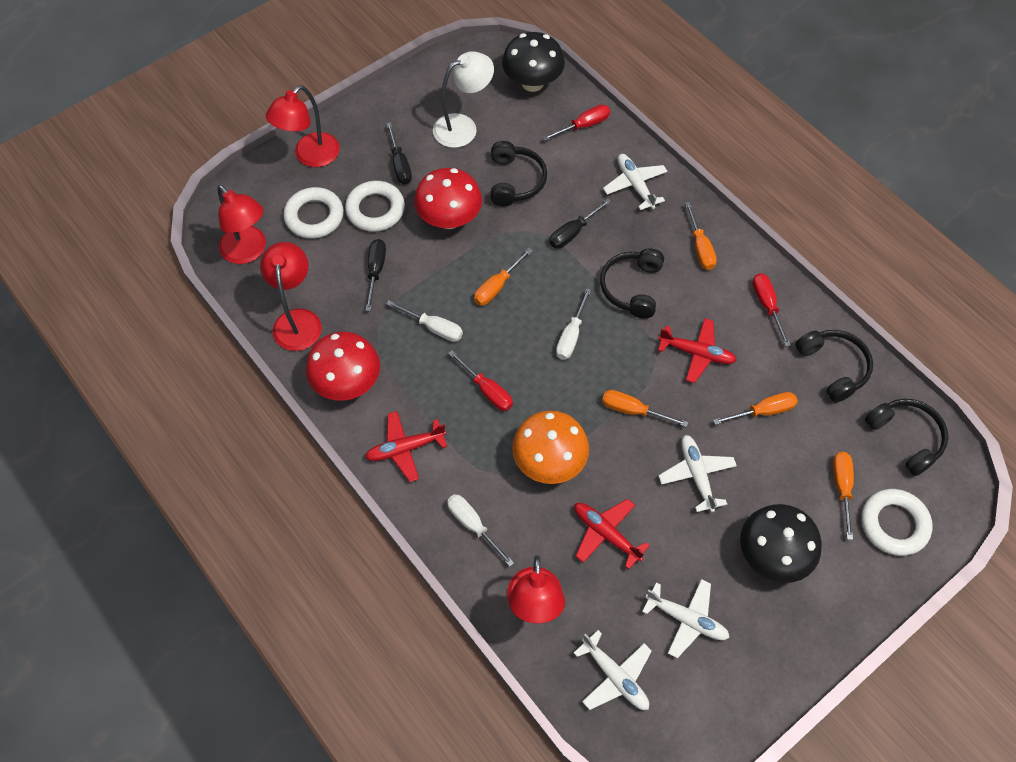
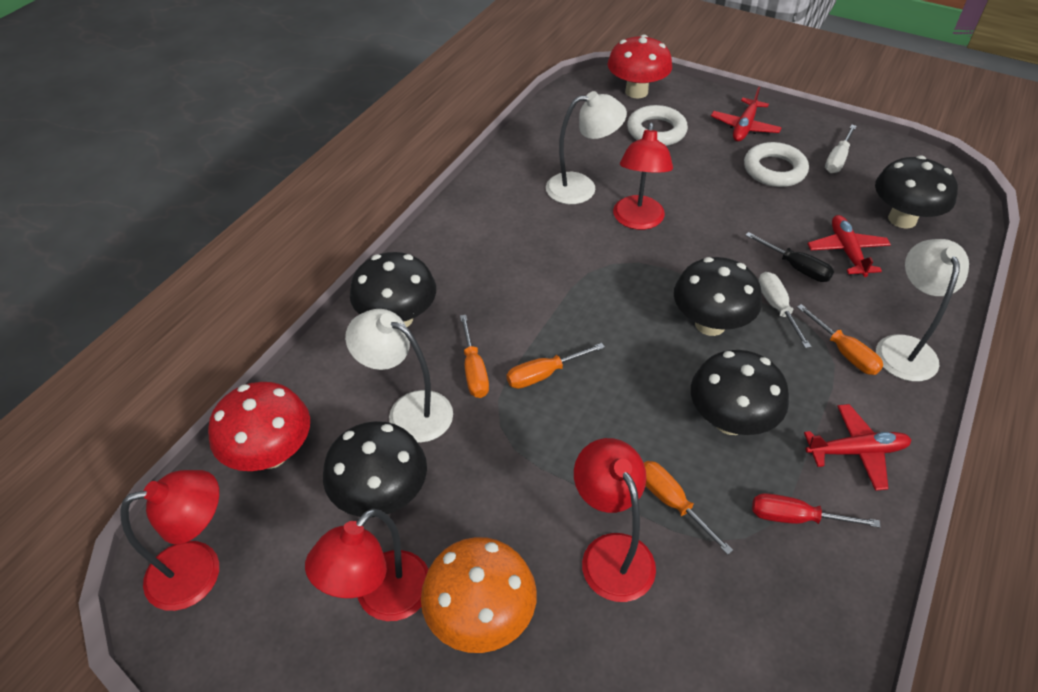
black headphones: 4 -> 0
black mushroom: 2 -> 5
black screwdriver: 3 -> 1
orange screwdriver: 5 -> 4
red screwdriver: 3 -> 1
white lamp: 1 -> 3
white plane: 4 -> 0
white ring: 3 -> 2
white screwdriver: 3 -> 2

